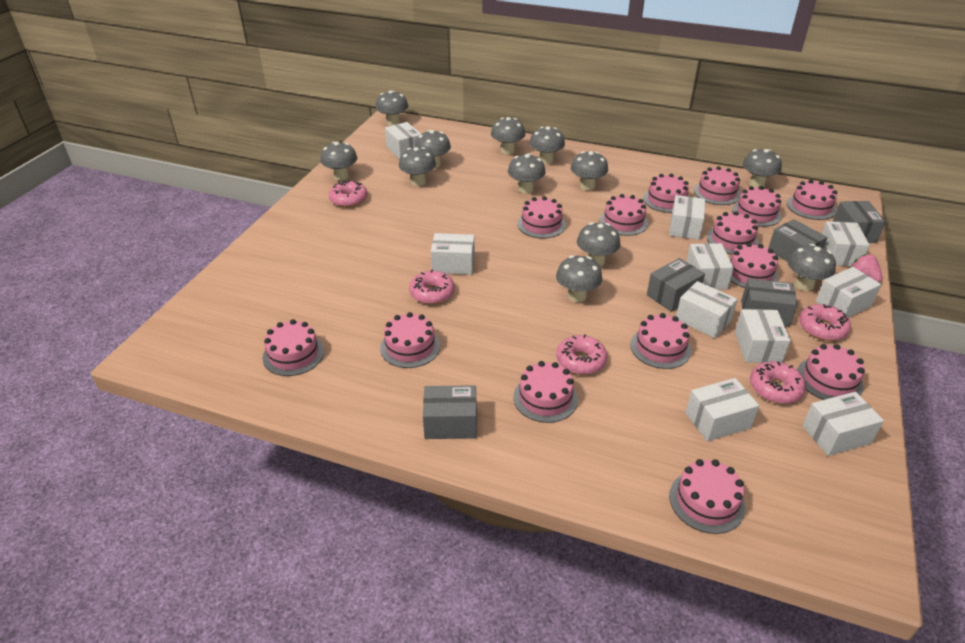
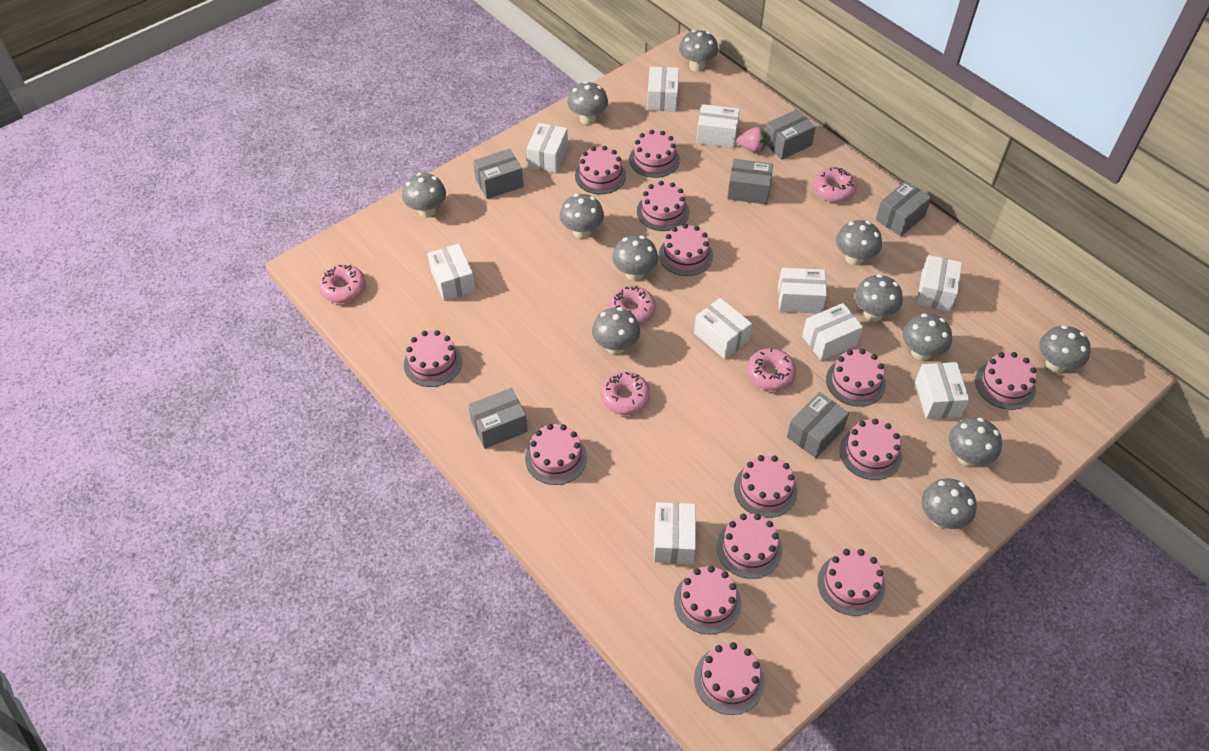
grey box: 5 -> 6

